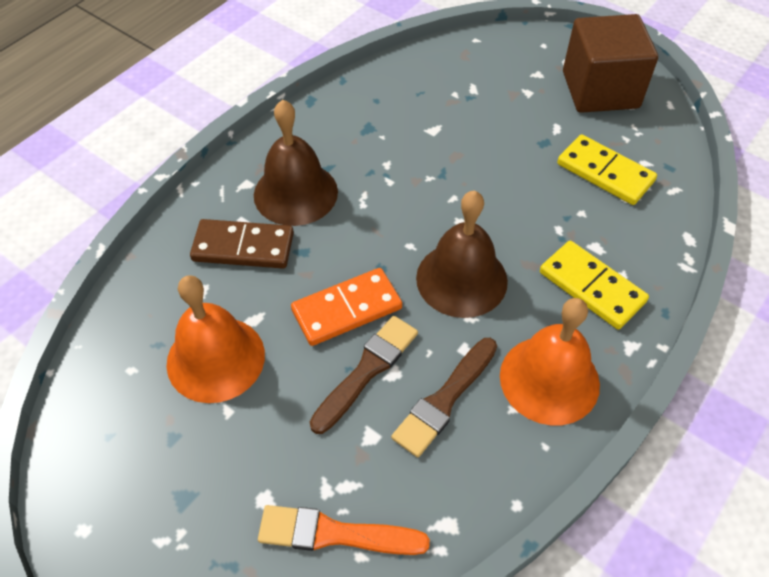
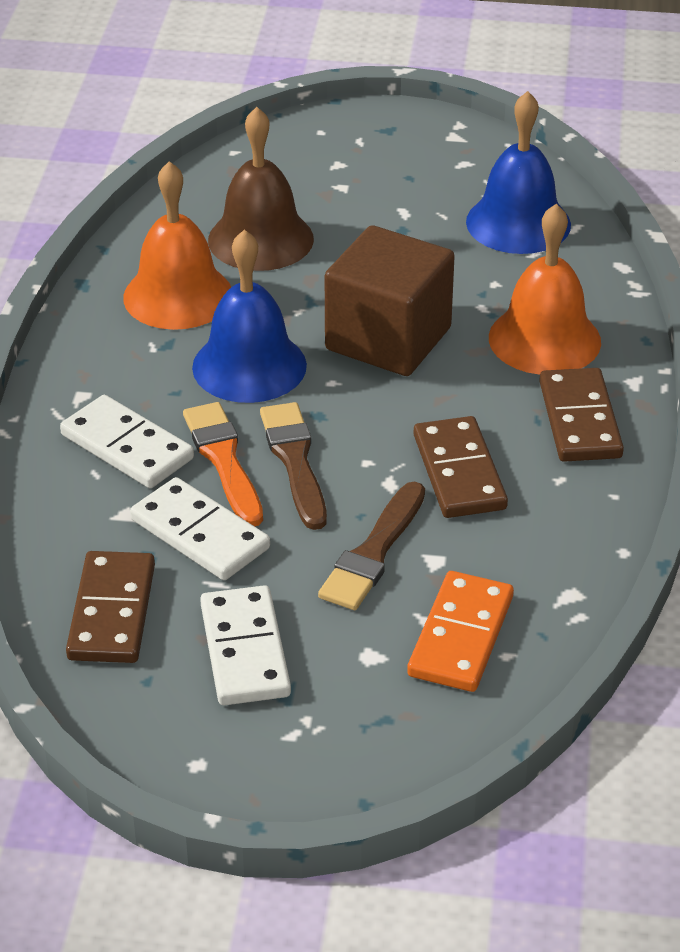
blue bell: 0 -> 2
brown bell: 2 -> 1
brown domino: 1 -> 3
white domino: 0 -> 3
yellow domino: 2 -> 0

